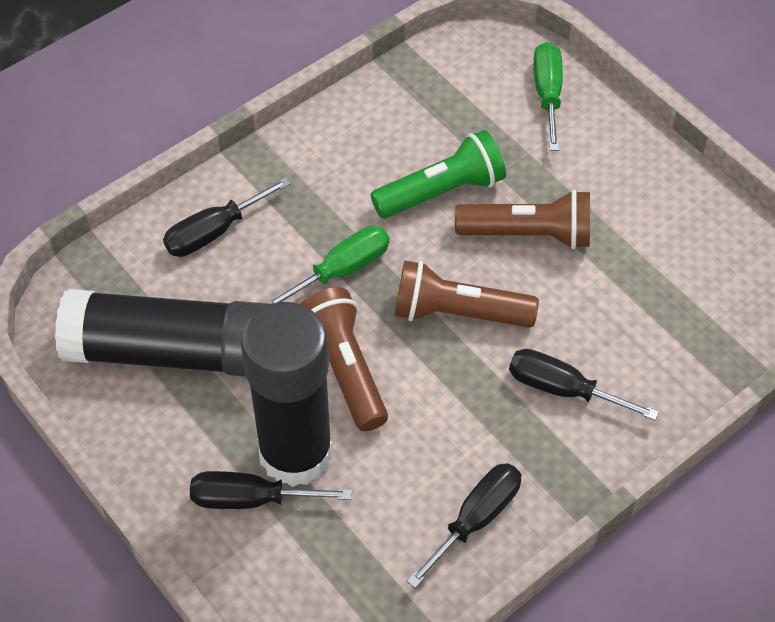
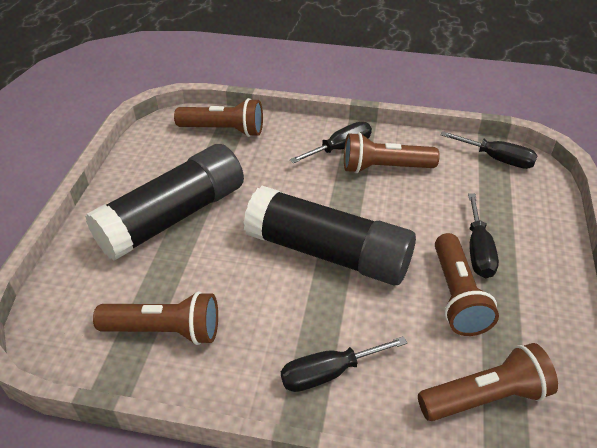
brown flashlight: 3 -> 5
green flashlight: 1 -> 0
green screwdriver: 2 -> 0

